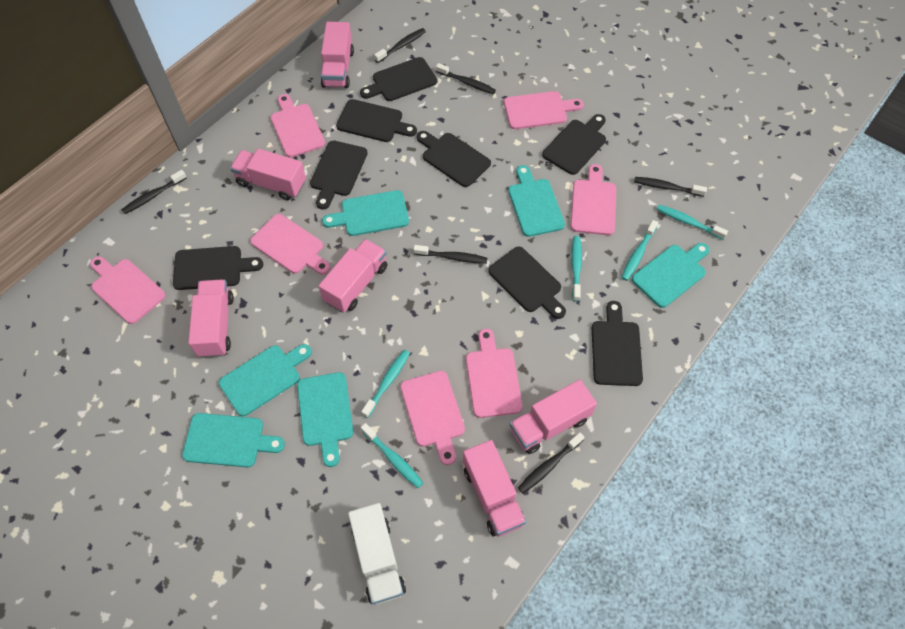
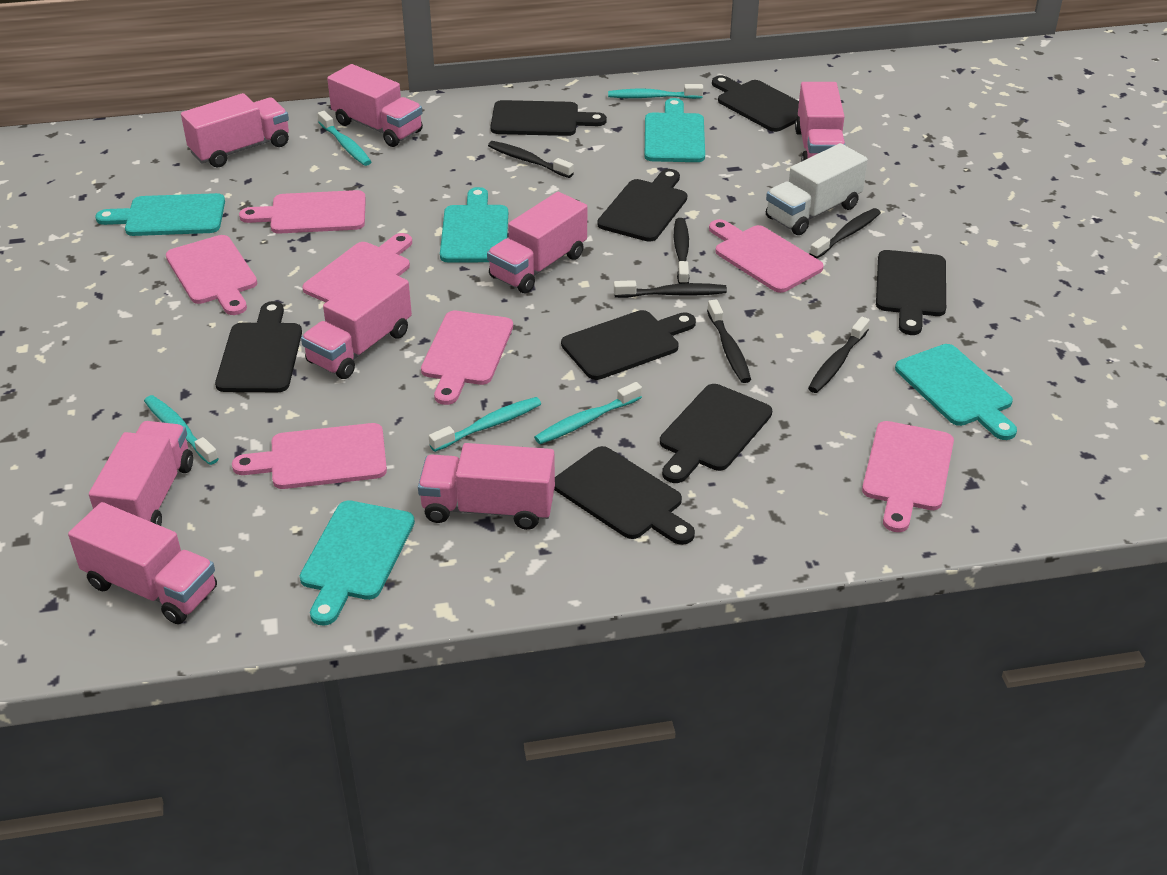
pink truck: 6 -> 8
turquoise cutting board: 6 -> 5

